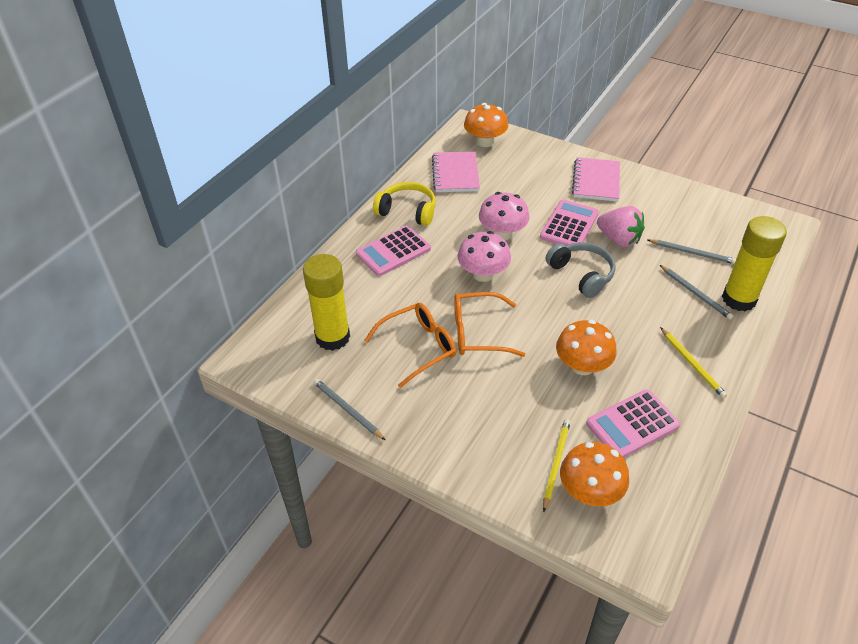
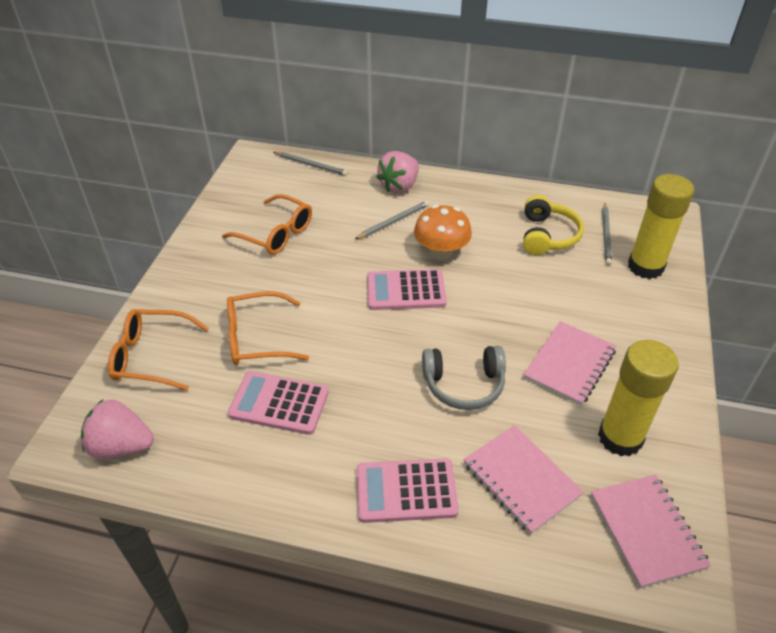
orange glasses: 2 -> 3
orange mushroom: 3 -> 1
pink mushroom: 2 -> 0
pink notebook: 2 -> 3
pink strawberry: 1 -> 2
yellow pencil: 2 -> 0

